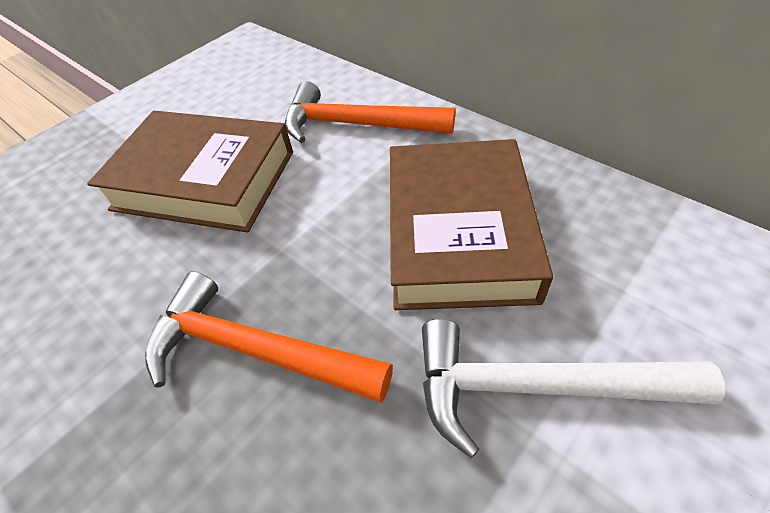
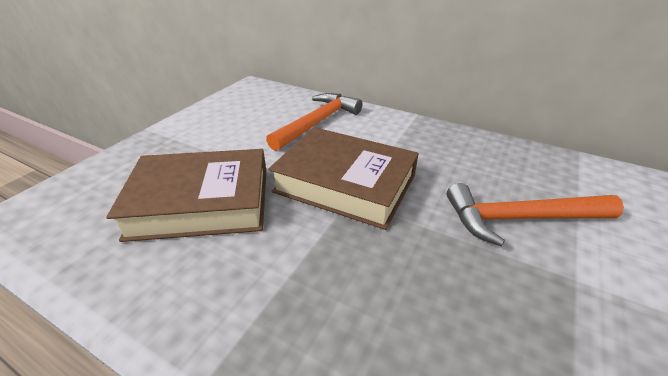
white hammer: 1 -> 0

